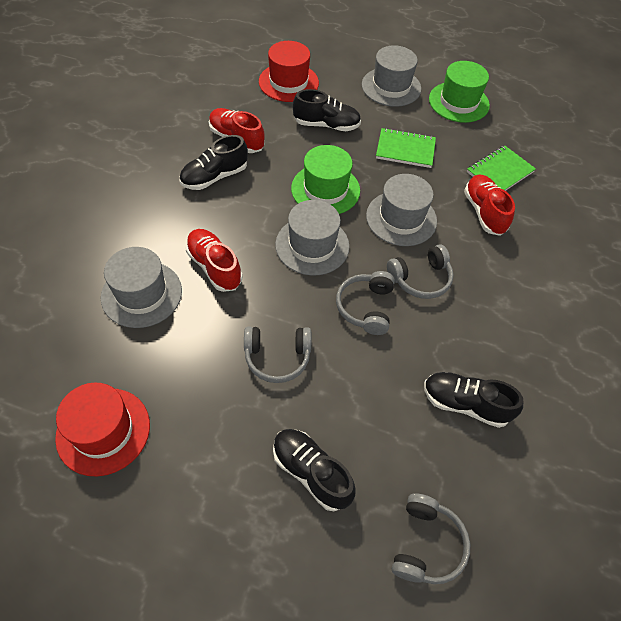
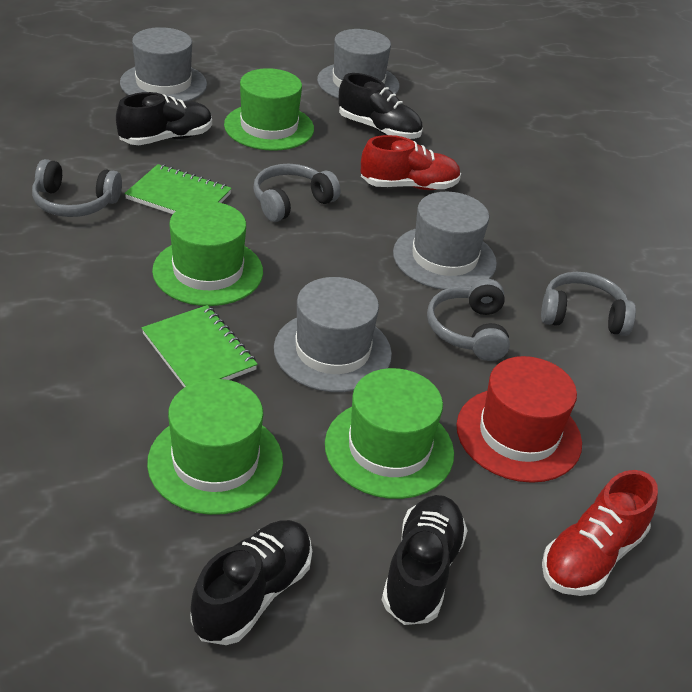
green hat: 2 -> 4
red hat: 2 -> 1
red shoe: 3 -> 2

